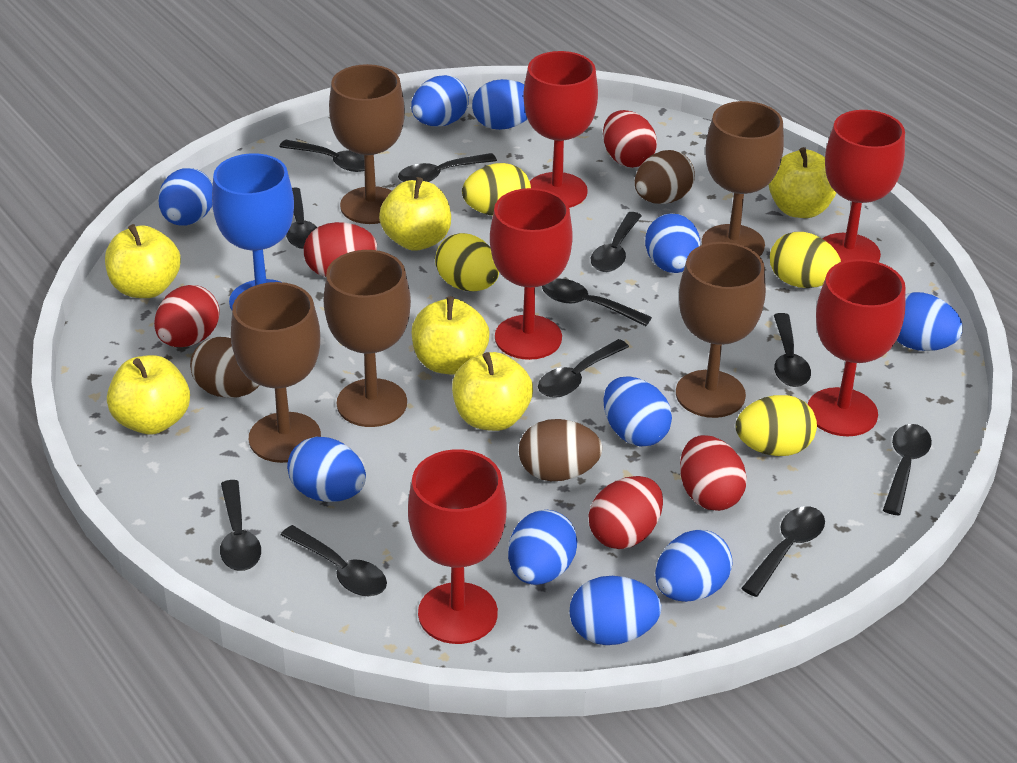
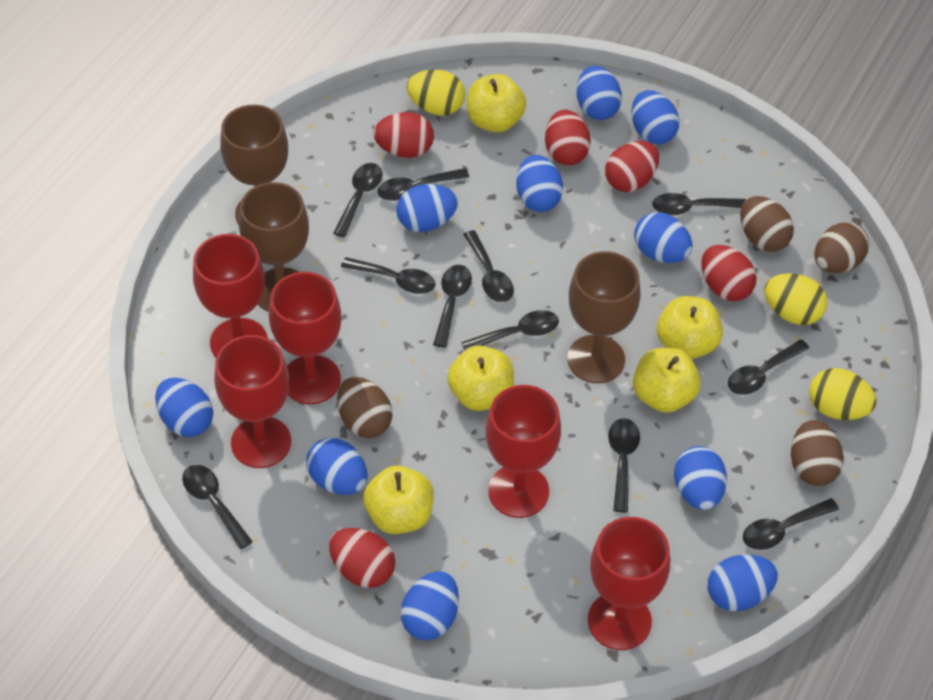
blue goblet: 1 -> 0
brown egg: 3 -> 4
brown goblet: 5 -> 3
yellow apple: 6 -> 5
yellow egg: 4 -> 3

